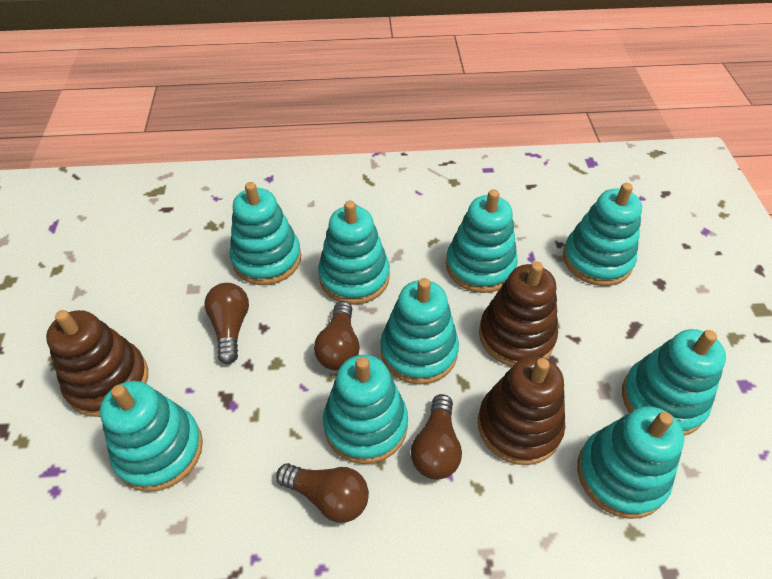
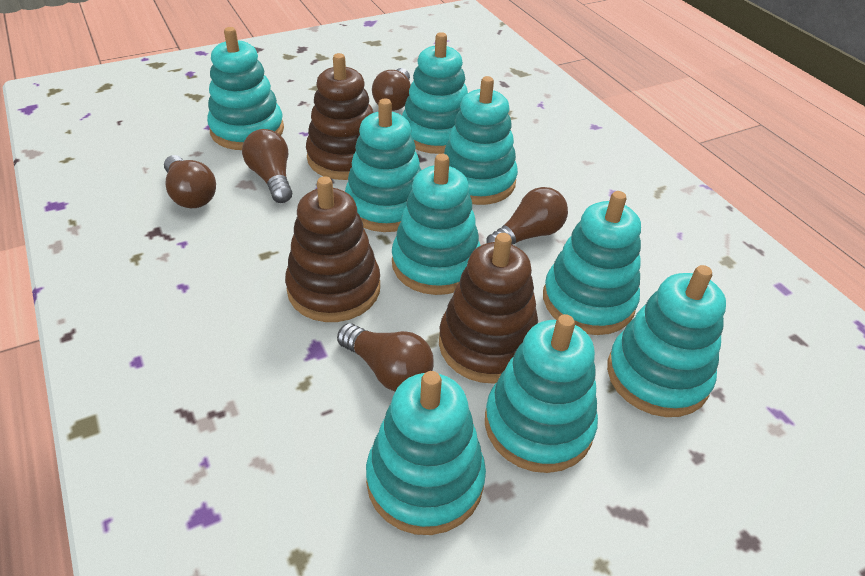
brown light bulb: 4 -> 5

